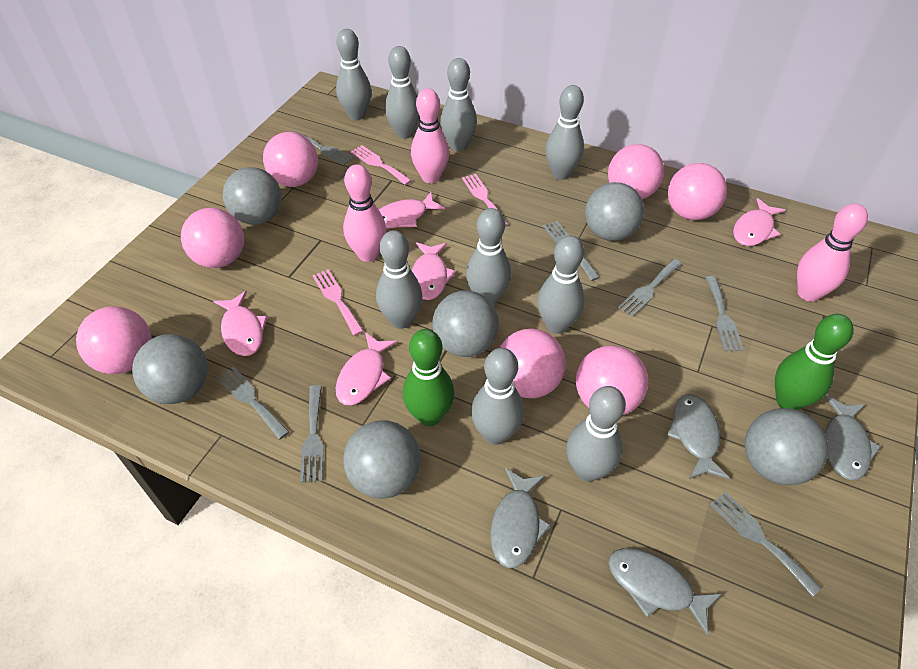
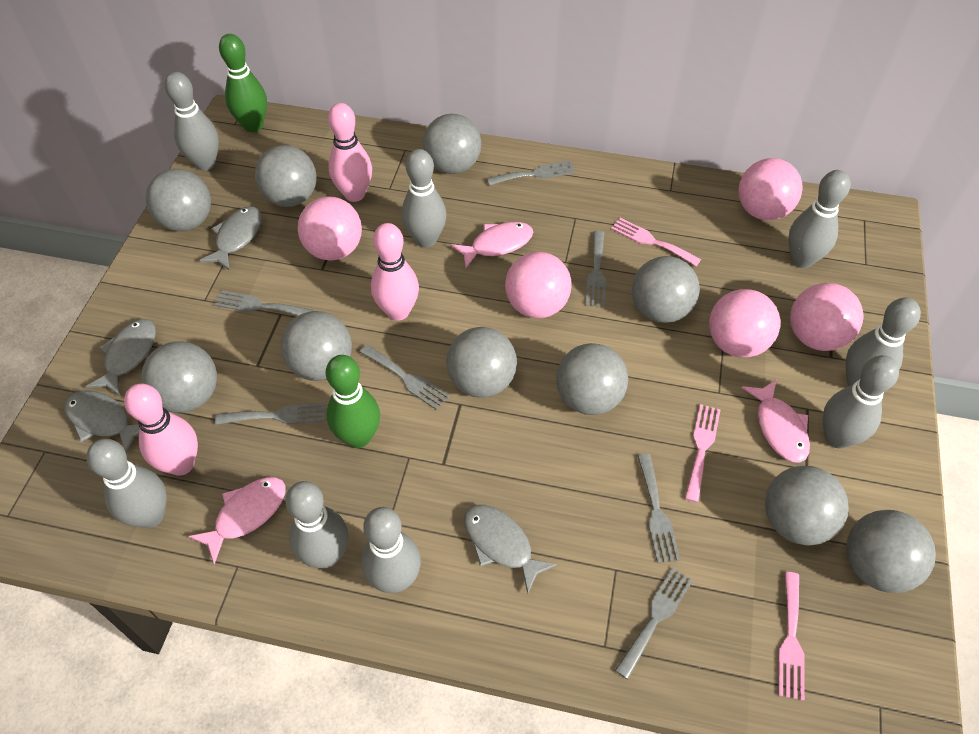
grey ball: 6 -> 10
grey bowling pin: 9 -> 8
pink ball: 7 -> 5
pink fish: 5 -> 3

